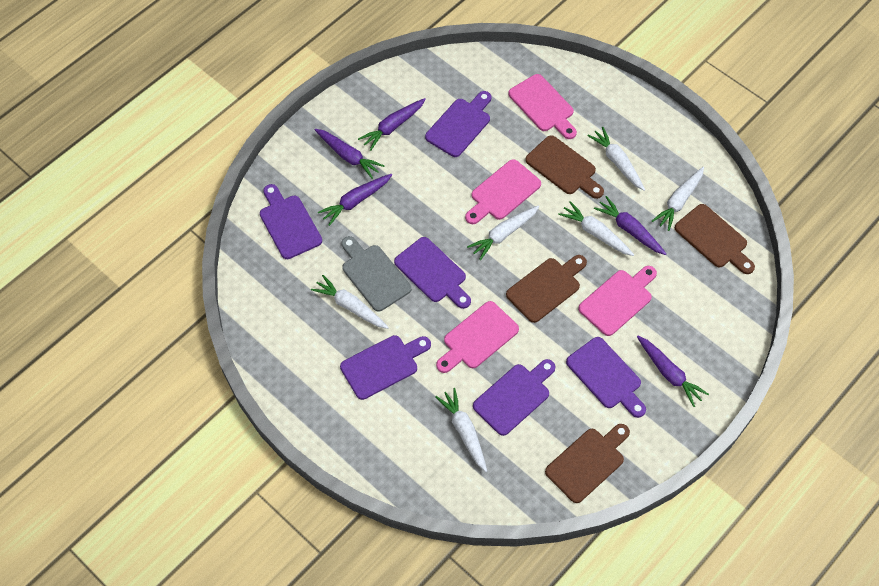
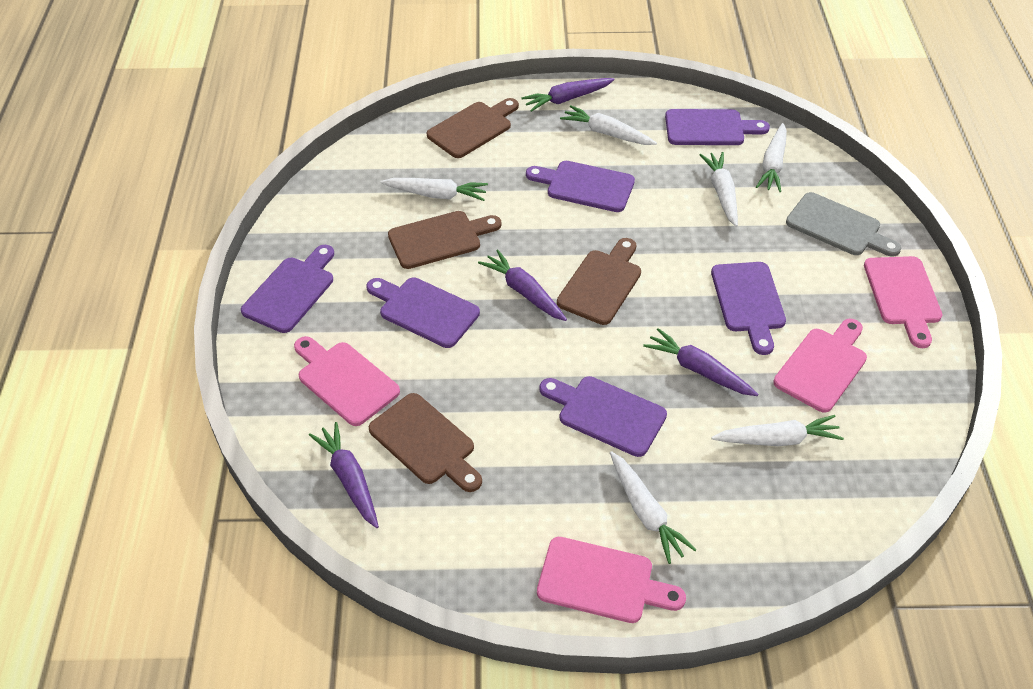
purple carrot: 5 -> 4

